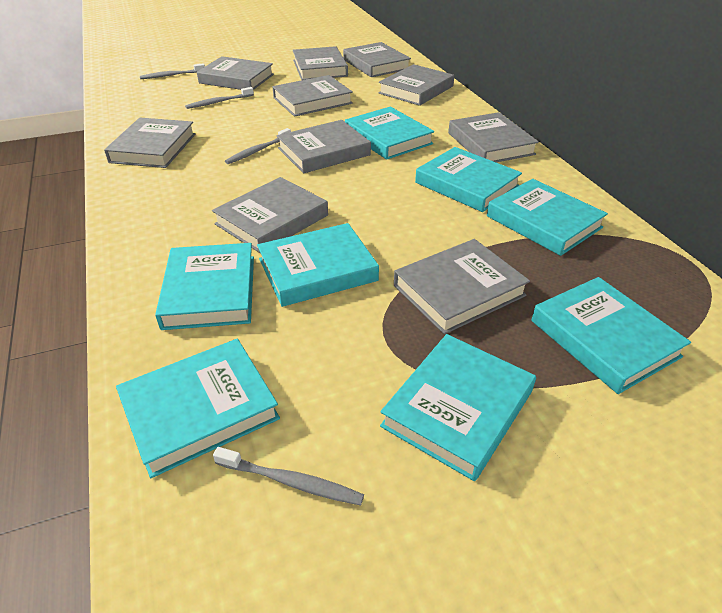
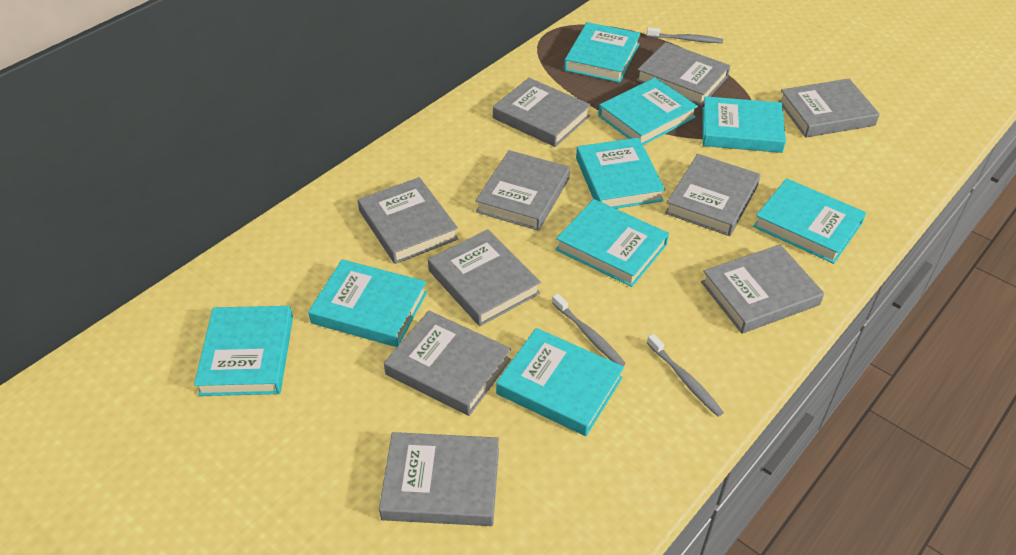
grey toothbrush: 4 -> 3
turquoise book: 8 -> 9

